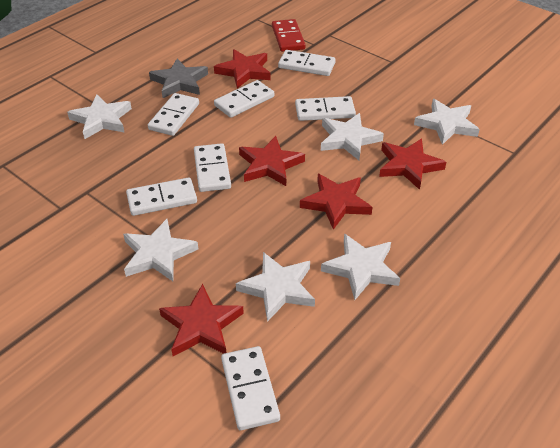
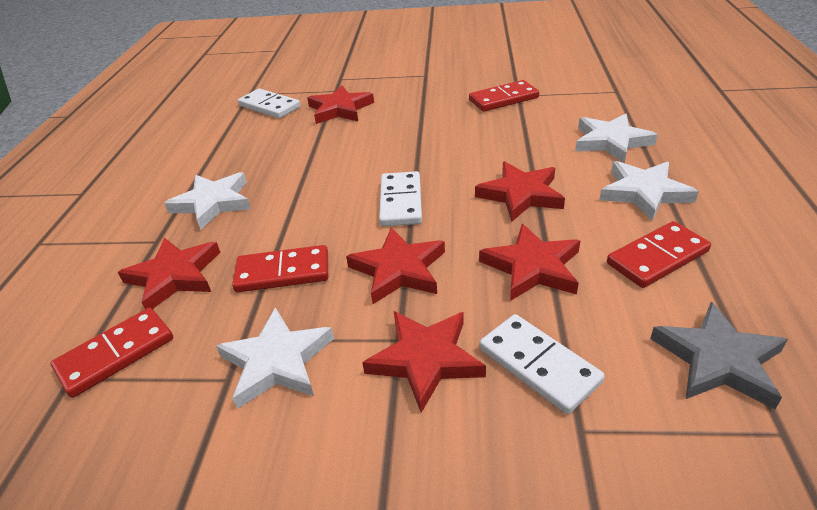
red domino: 1 -> 4
red star: 5 -> 6
white domino: 7 -> 3
white star: 6 -> 4

